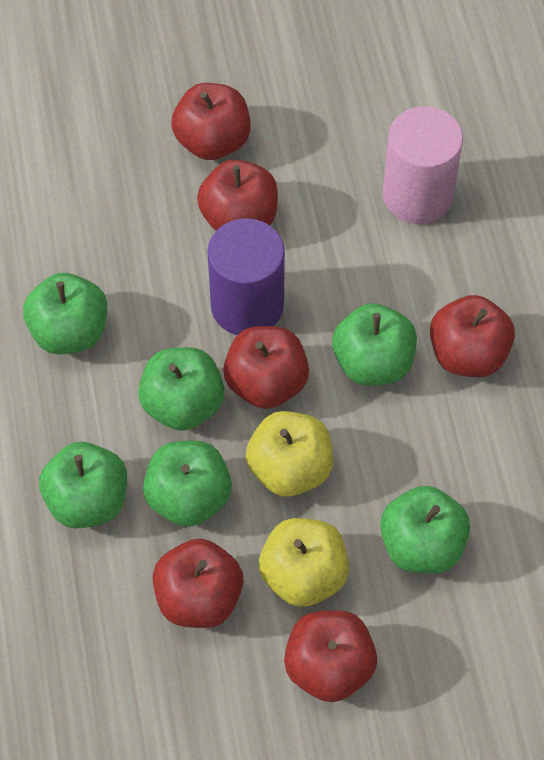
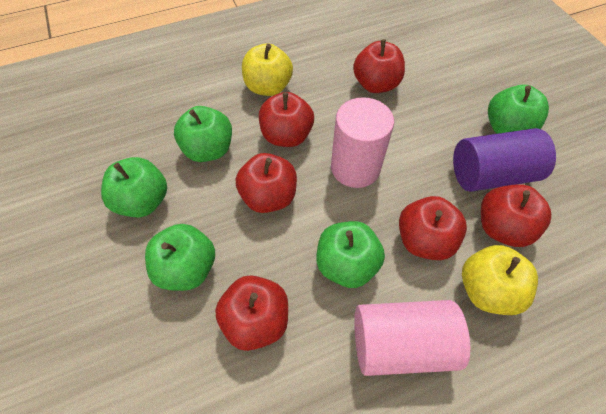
green apple: 6 -> 5
pink cylinder: 1 -> 2

